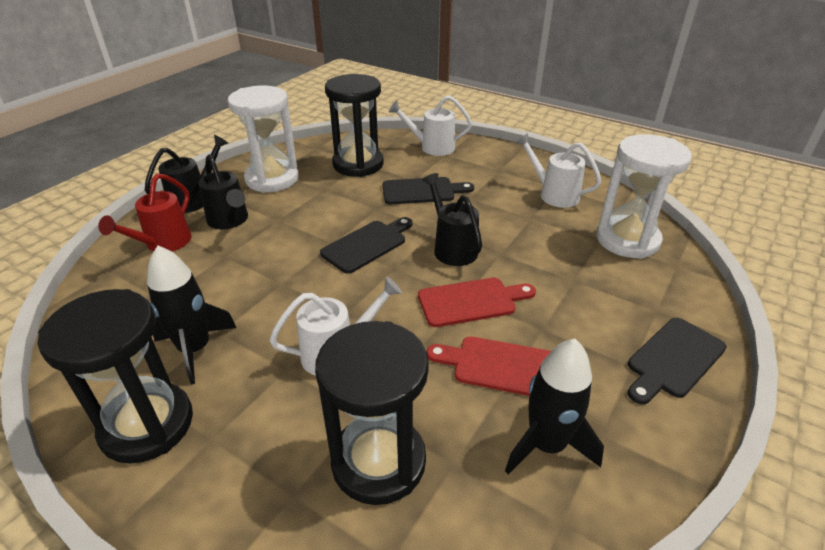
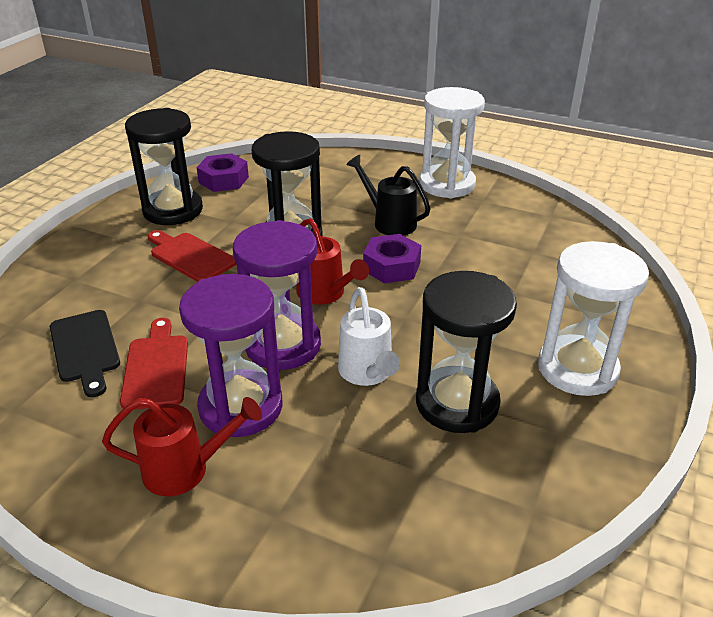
black cutting board: 3 -> 1
black rocket: 2 -> 0
black watering can: 3 -> 1
purple hourglass: 0 -> 2
purple nut: 0 -> 2
red watering can: 1 -> 2
white watering can: 3 -> 1

